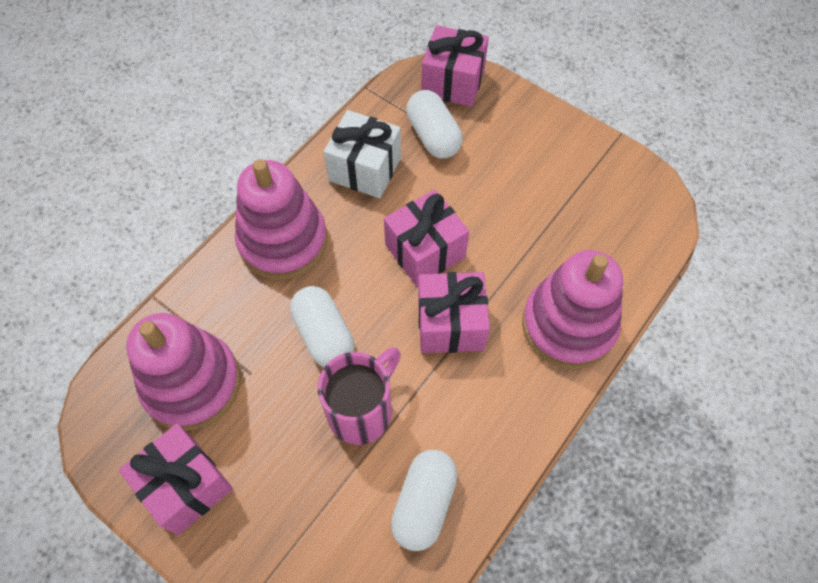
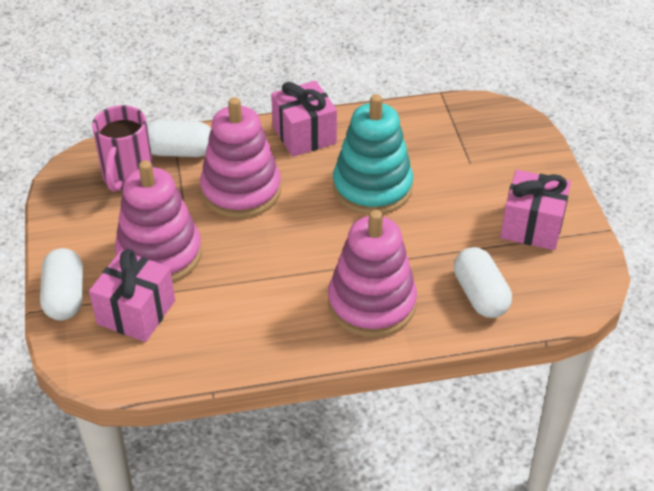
pink gift: 4 -> 3
turquoise stacking toy: 0 -> 1
white gift: 1 -> 0

